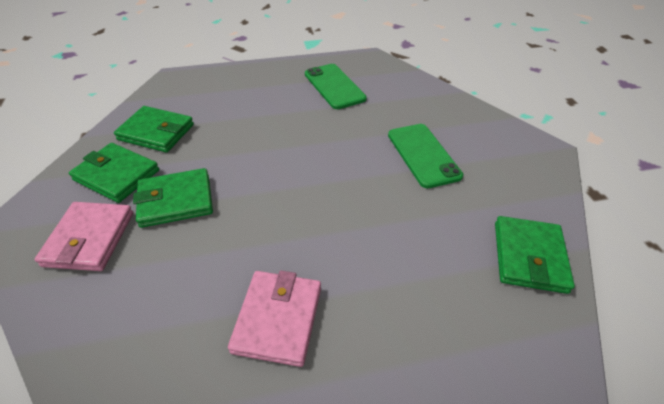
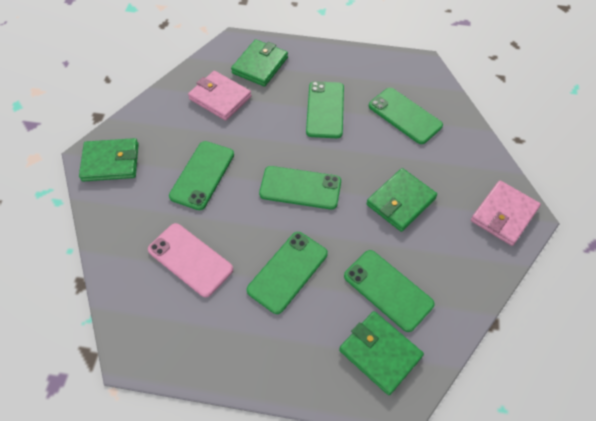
green phone: 2 -> 6
pink phone: 0 -> 1

